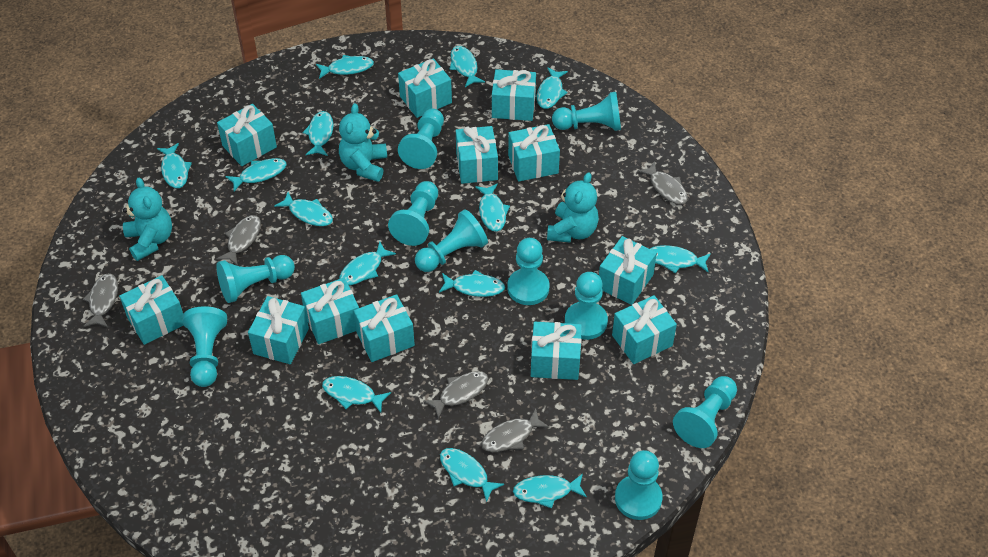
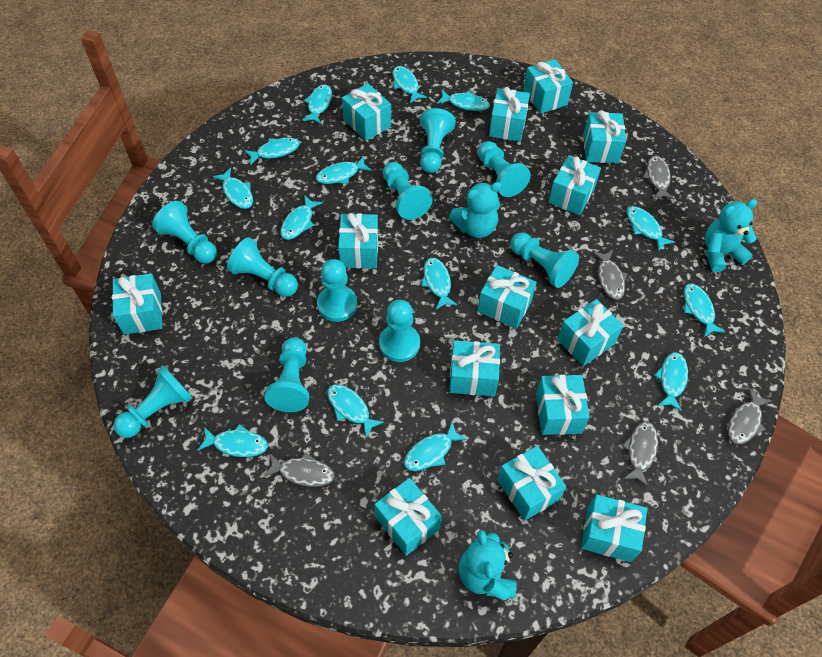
turquoise gift: 12 -> 14

